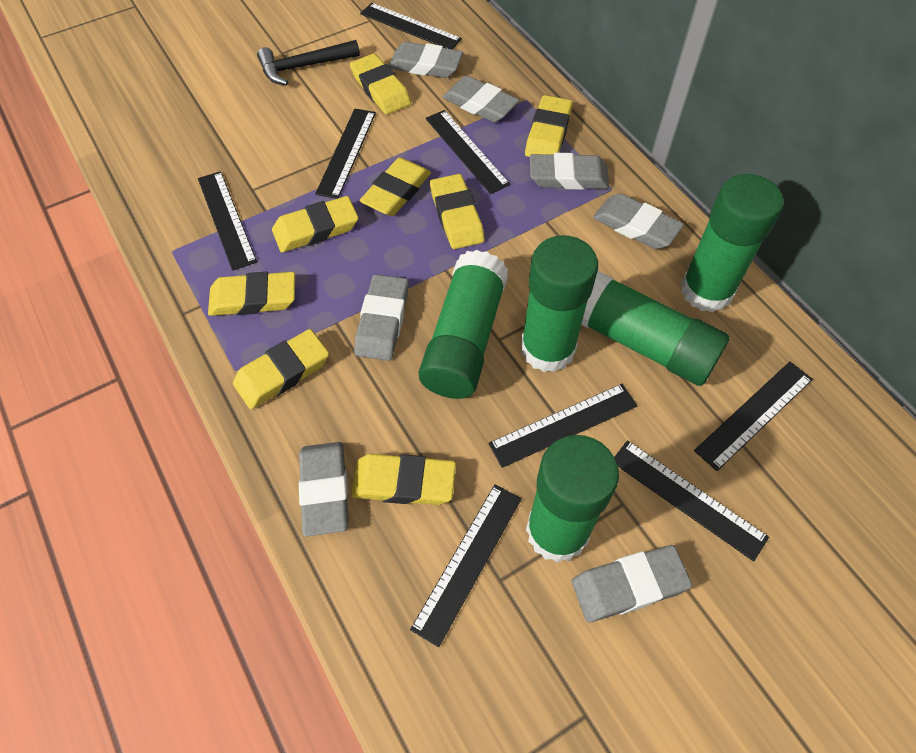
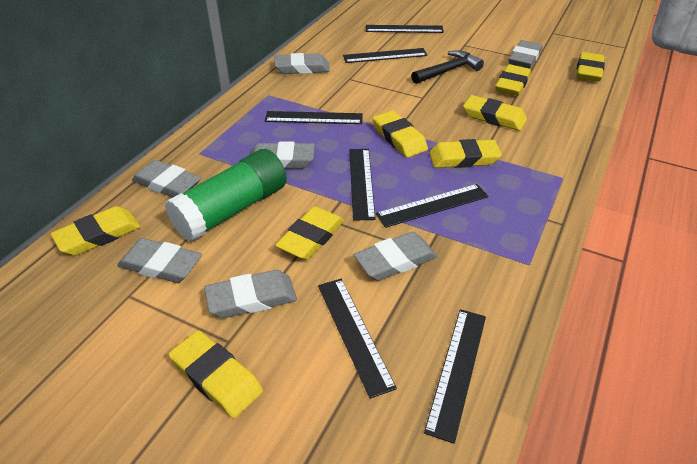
black ruler: 8 -> 7
green glue stick: 5 -> 1

